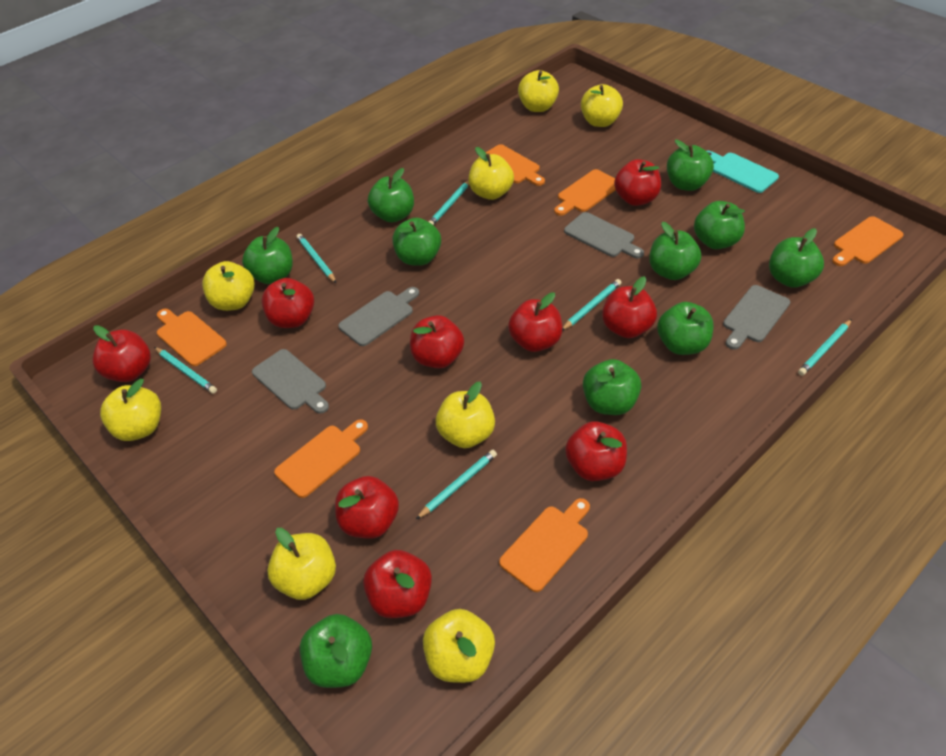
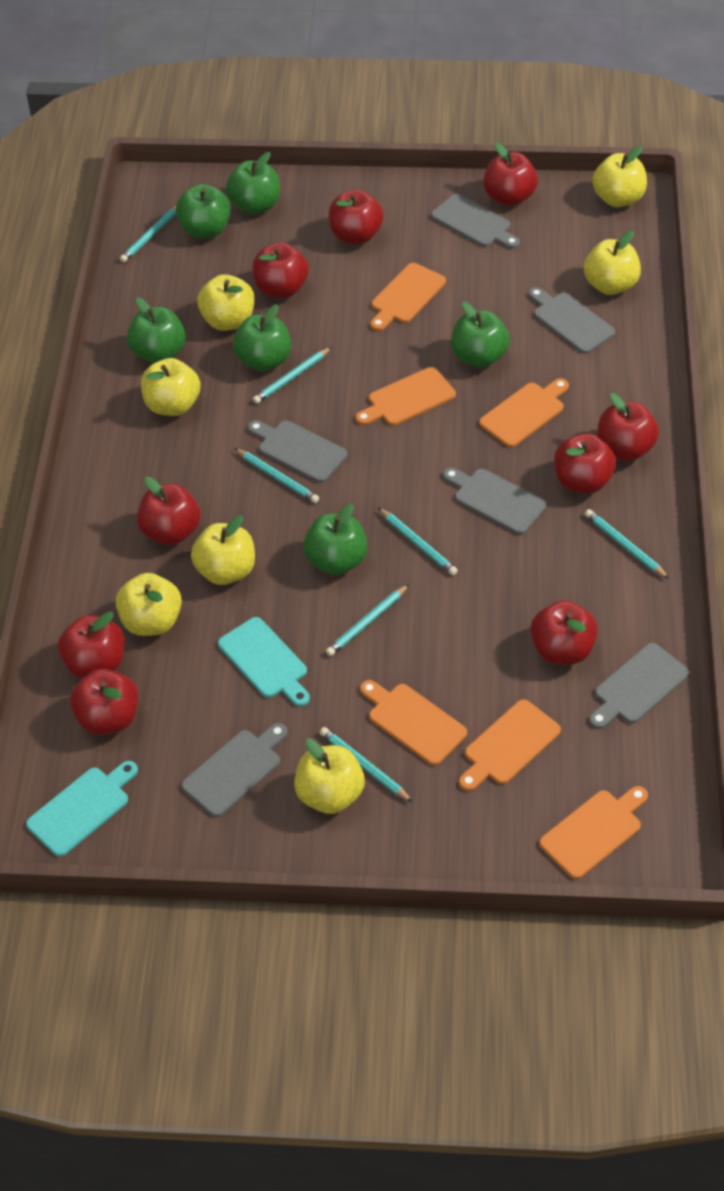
green apple: 10 -> 6
grey cutting board: 4 -> 6
turquoise cutting board: 1 -> 2
turquoise pencil: 6 -> 7
yellow apple: 8 -> 7

